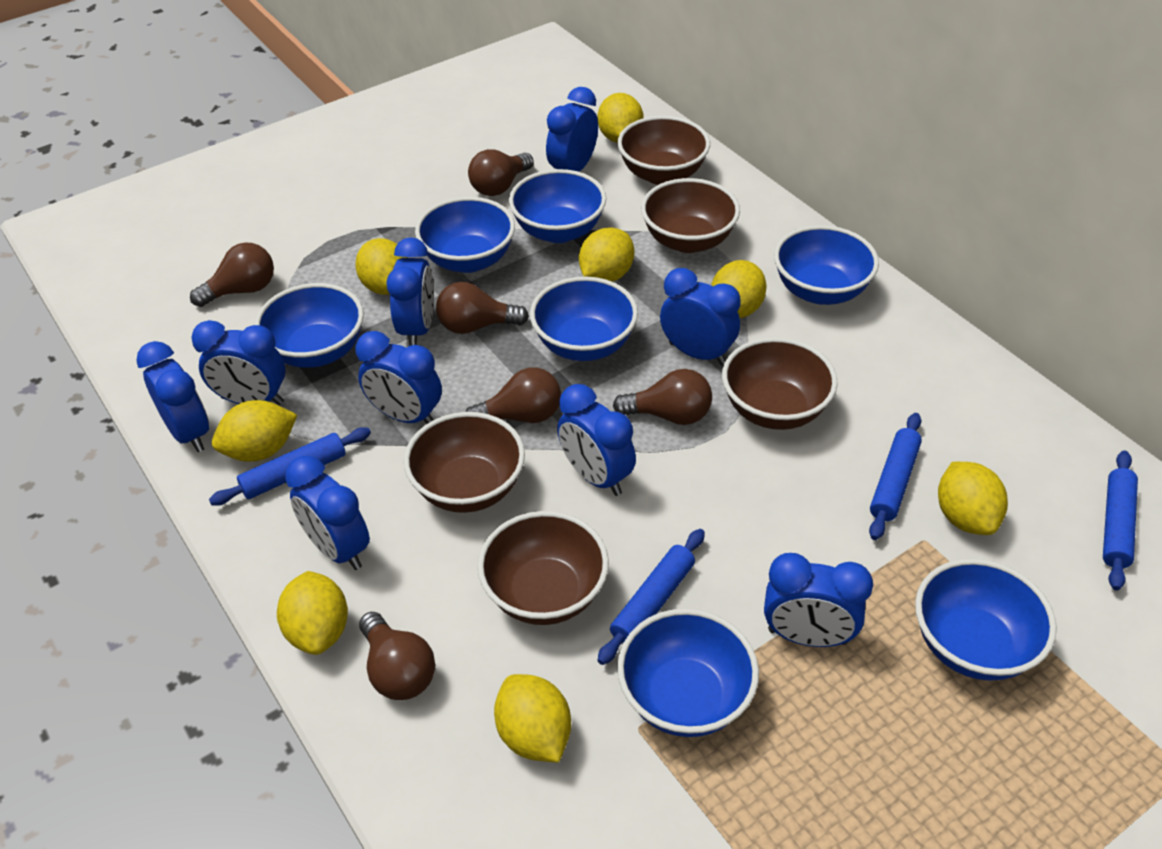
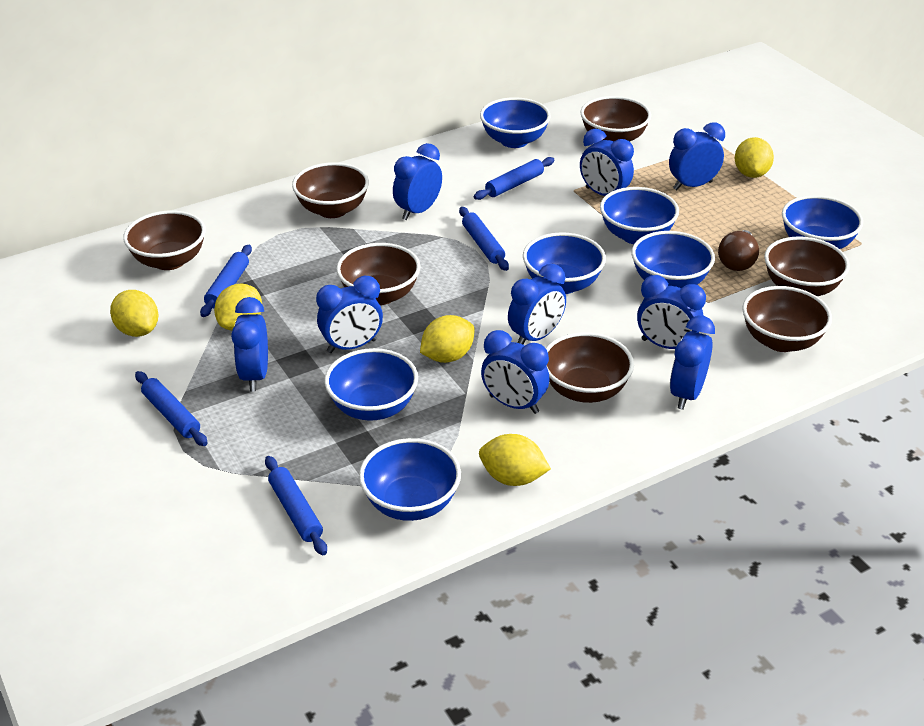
blue rolling pin: 4 -> 5
brown bowl: 5 -> 7
brown light bulb: 6 -> 1
yellow lemon: 8 -> 5

